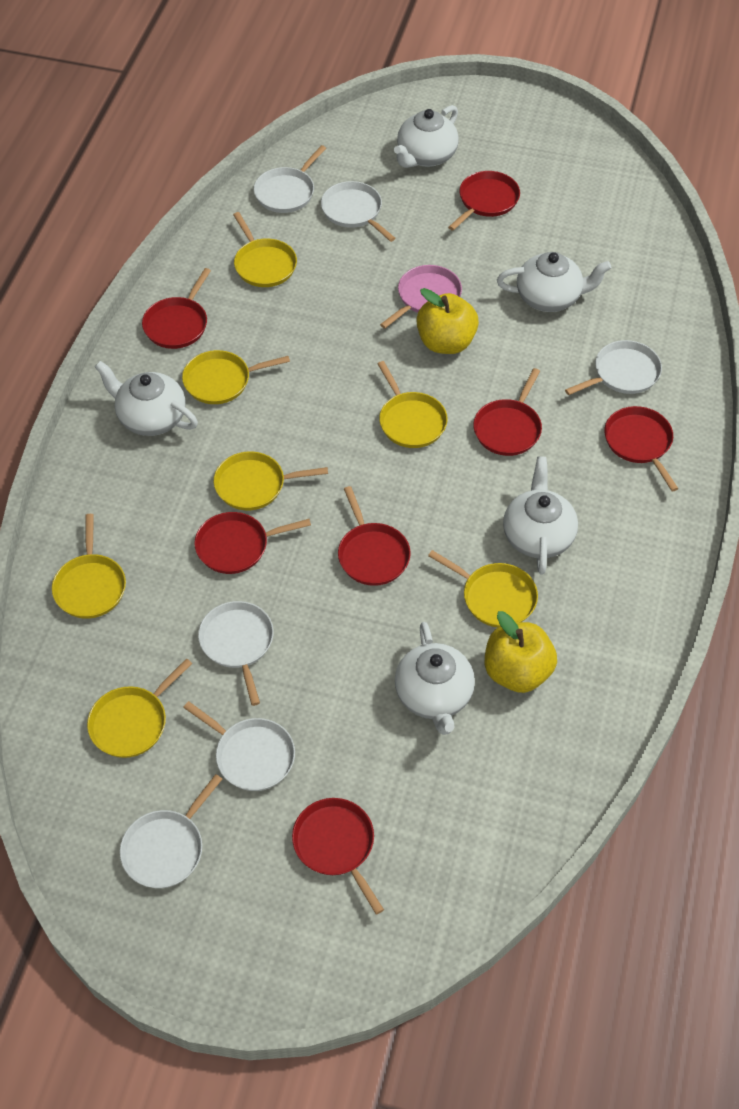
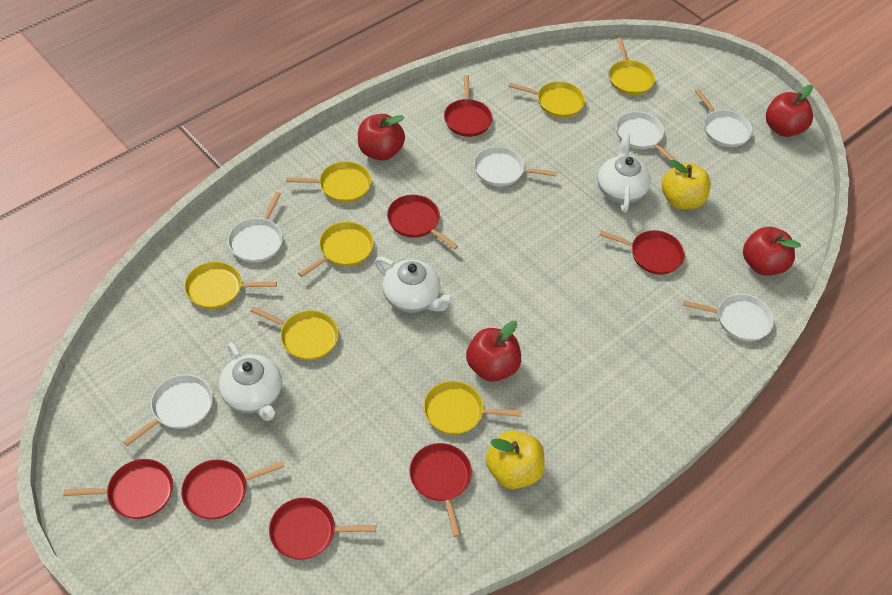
pink pan: 1 -> 0
red apple: 0 -> 4
white teapot: 5 -> 3

